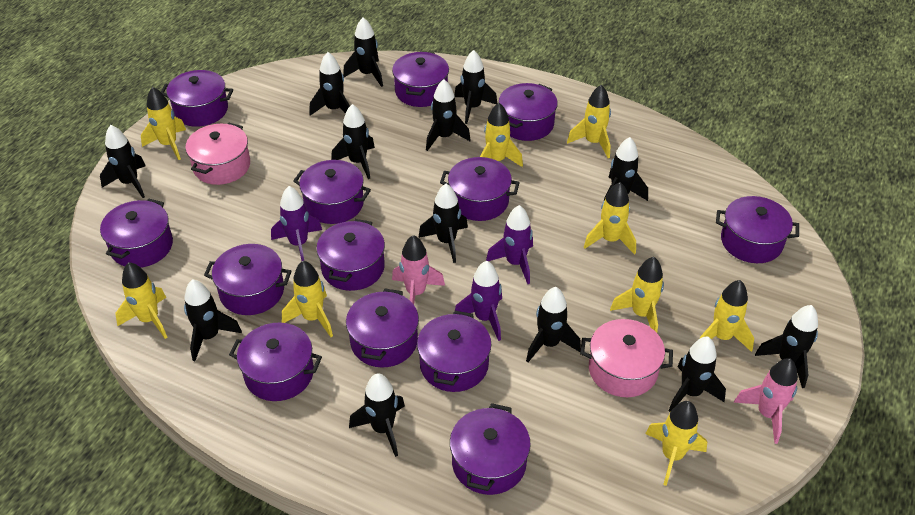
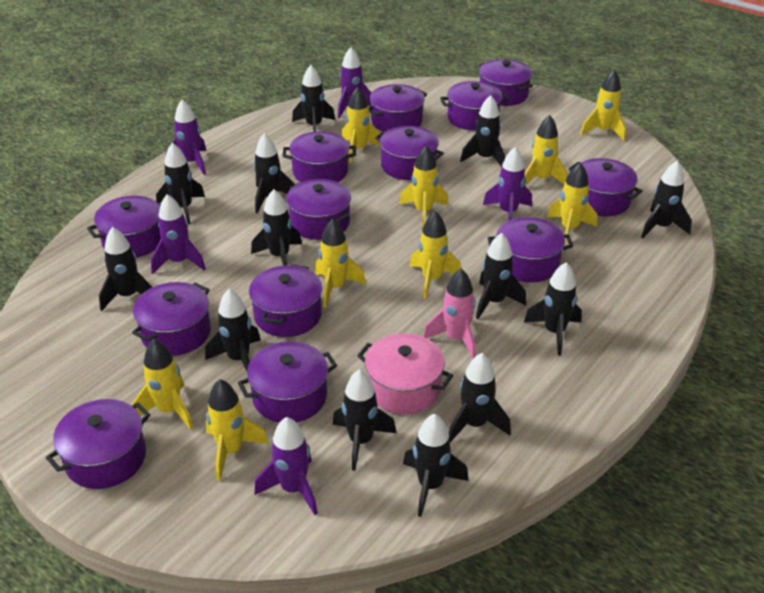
pink pot: 2 -> 1
pink rocket: 2 -> 1
purple rocket: 3 -> 5

